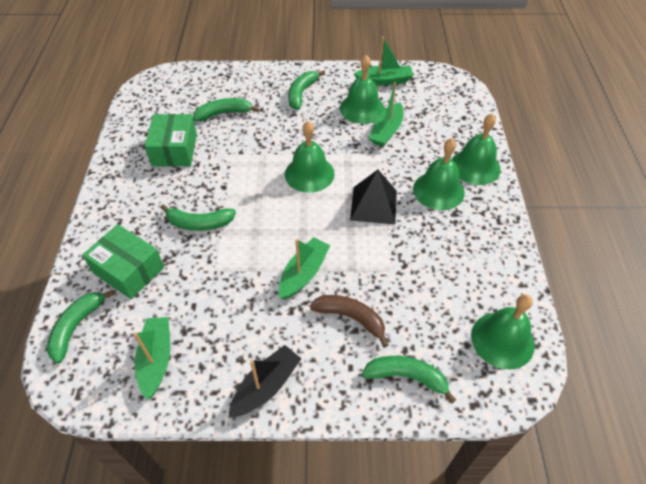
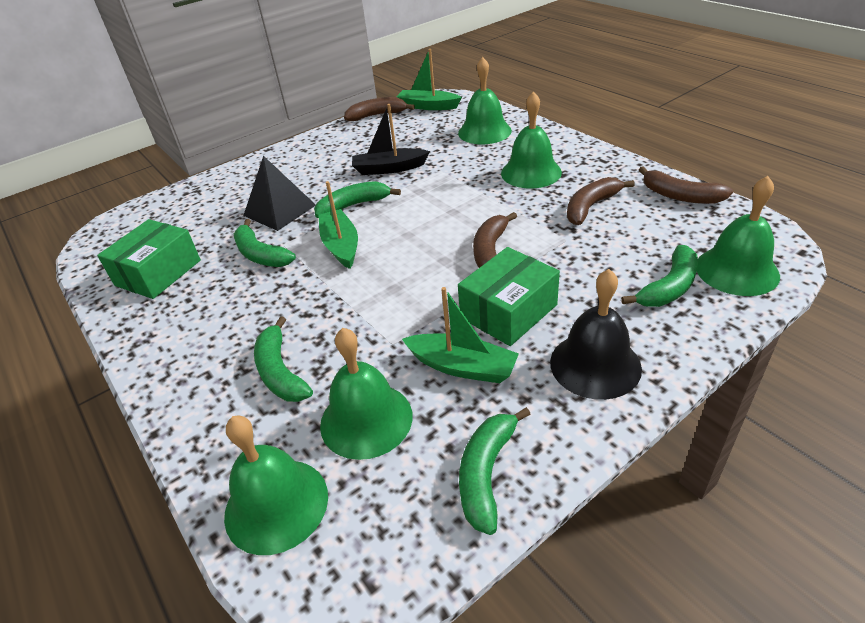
black bell: 0 -> 1
brown banana: 1 -> 4
green boat: 4 -> 3

